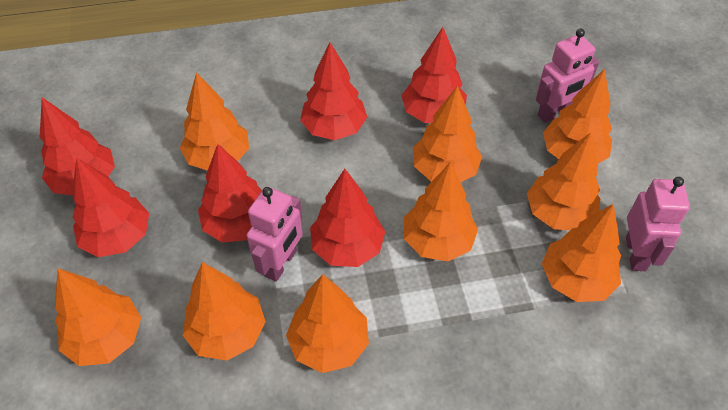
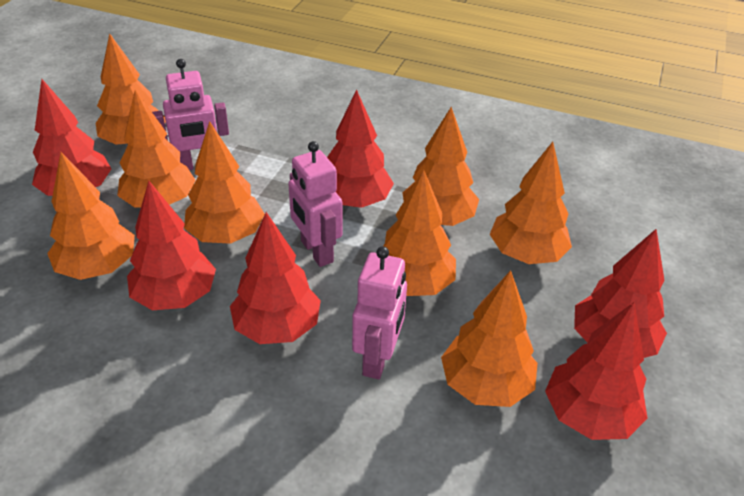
orange tree: 9 -> 8

